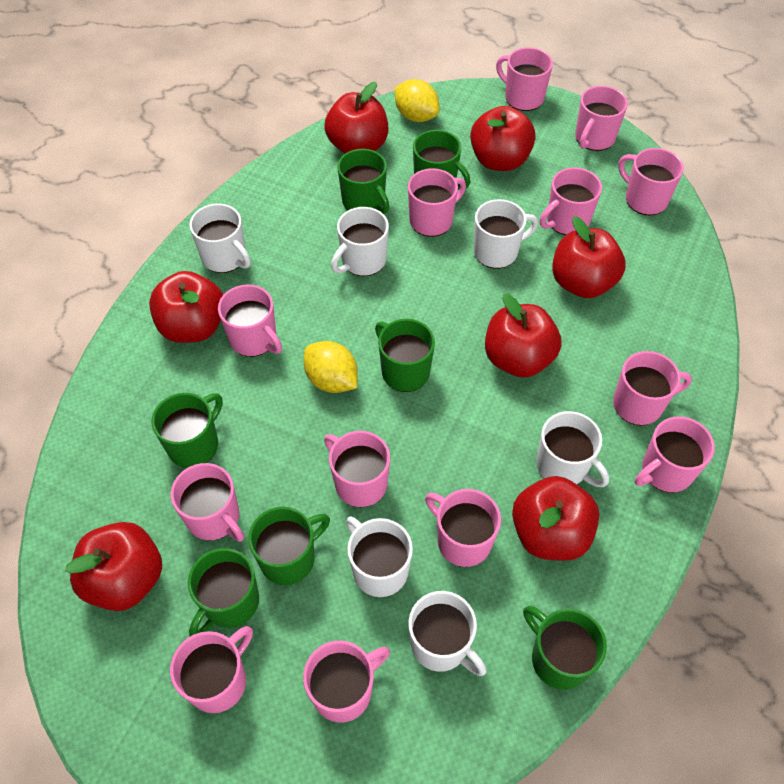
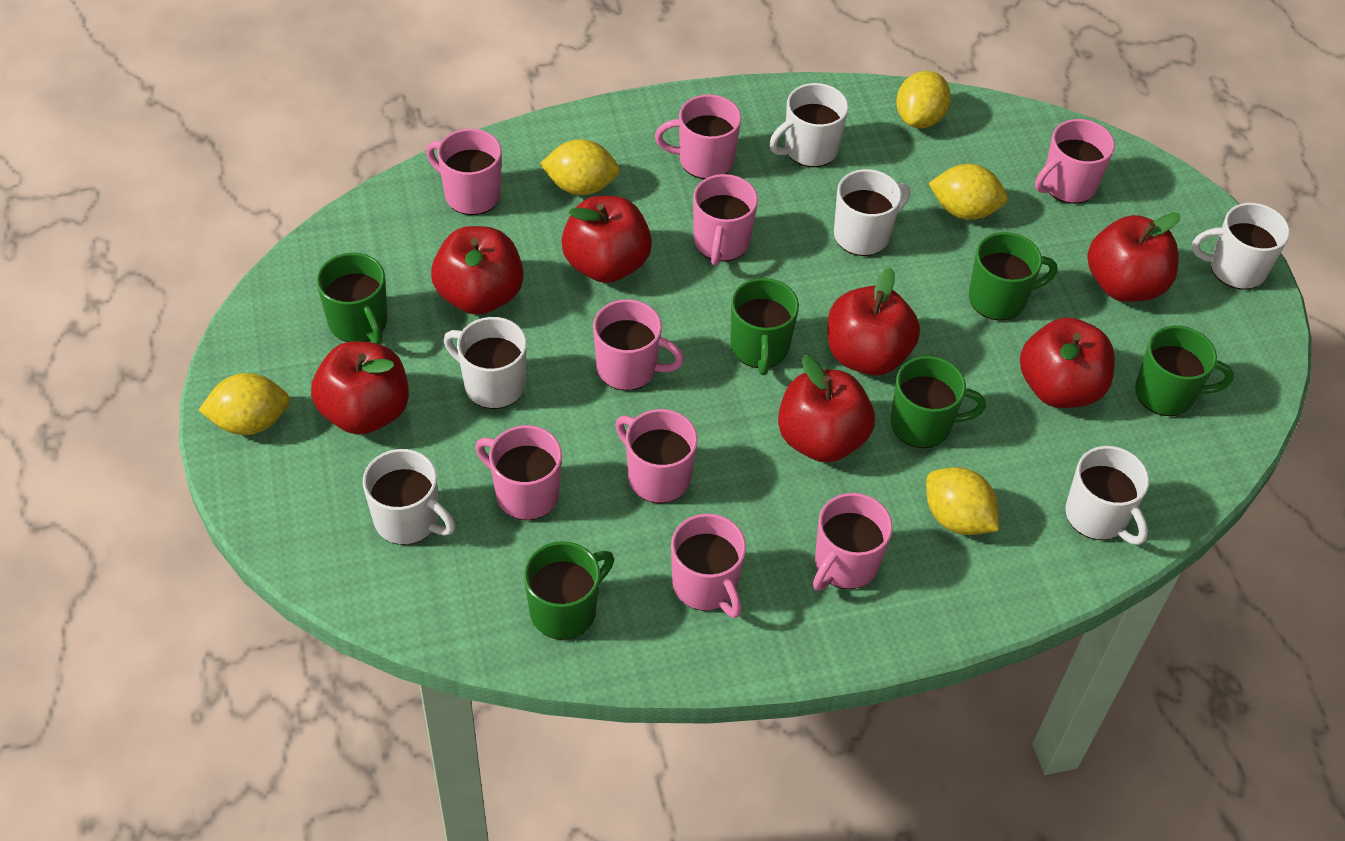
green mug: 7 -> 6
pink mug: 13 -> 9
yellow lemon: 2 -> 5

